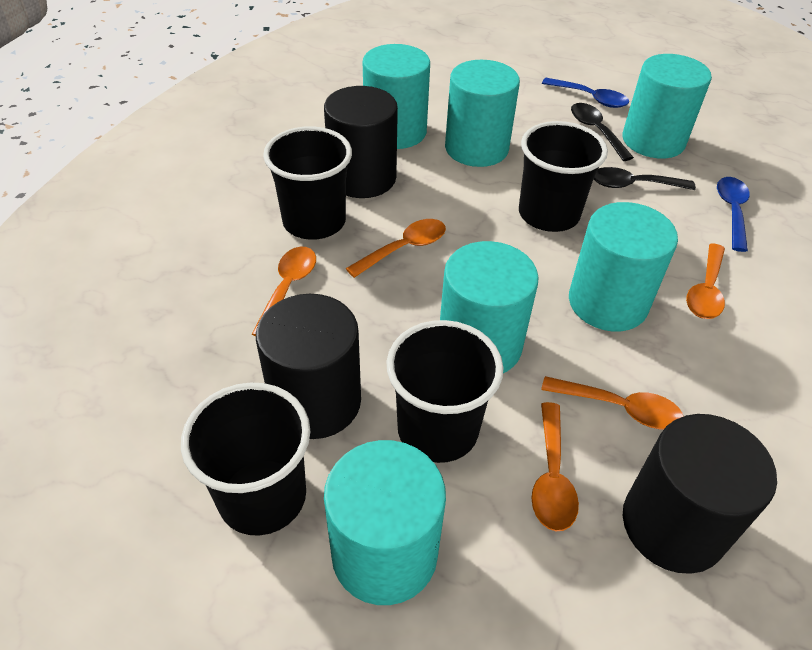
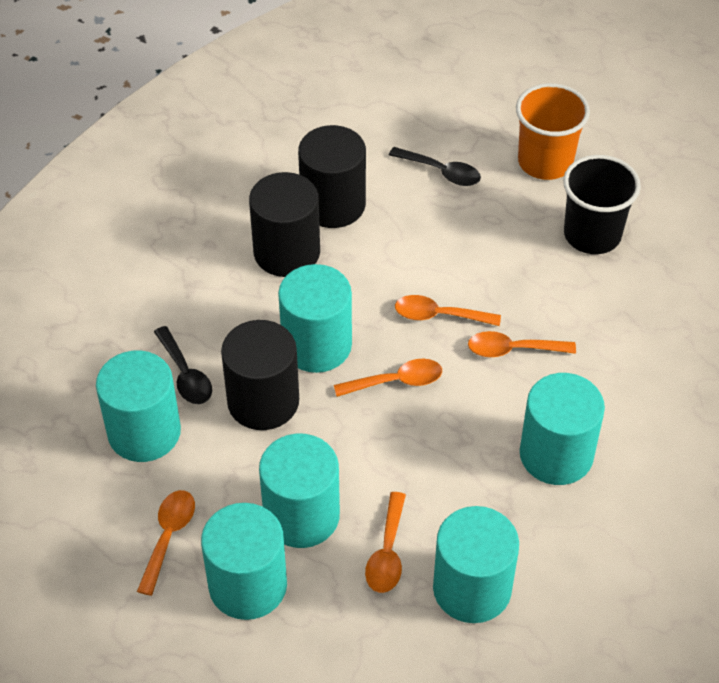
black cup: 4 -> 1
blue spoon: 2 -> 0
orange cup: 0 -> 1

